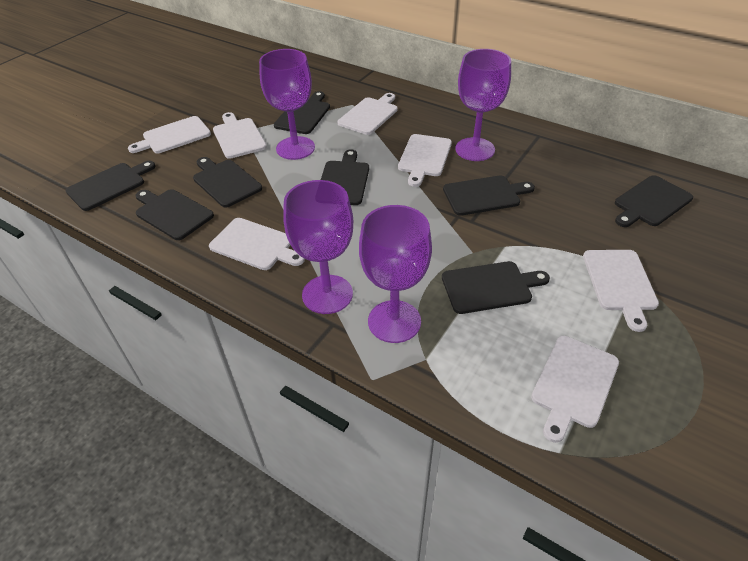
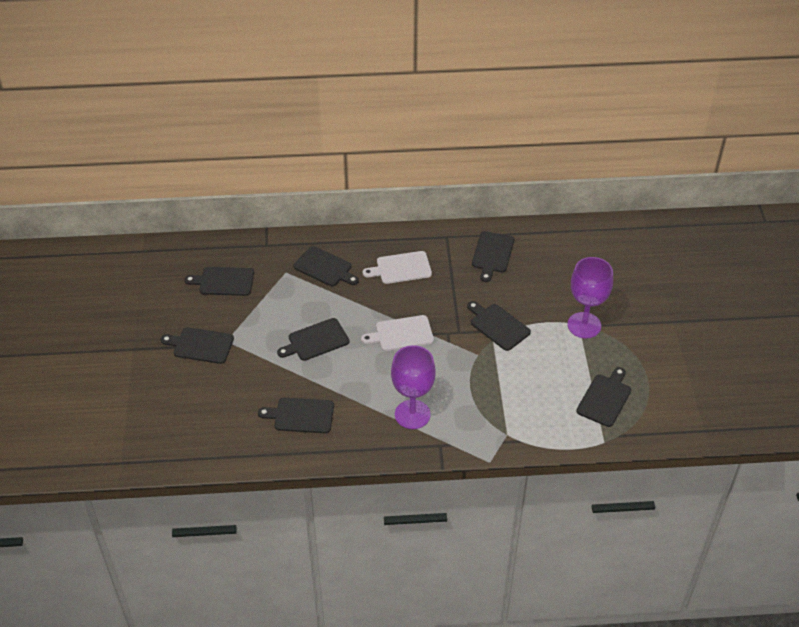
purple goblet: 4 -> 2
white cutting board: 7 -> 2

